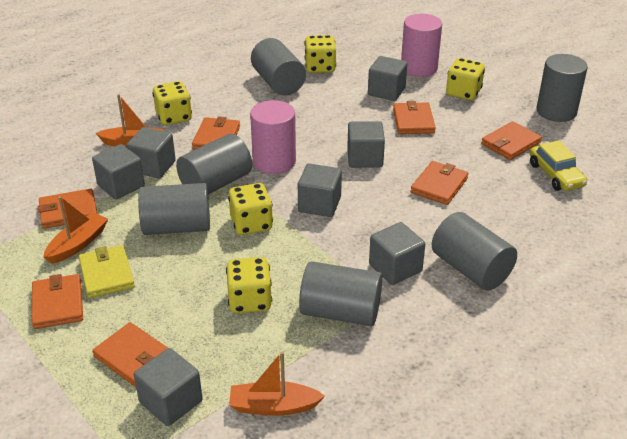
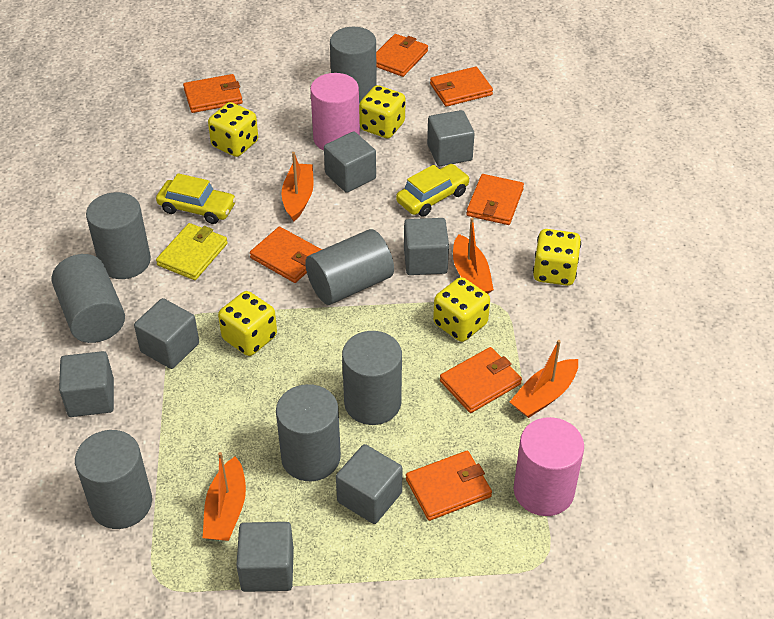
grey cylinder: 6 -> 7
orange boat: 3 -> 4
yellow car: 1 -> 2

